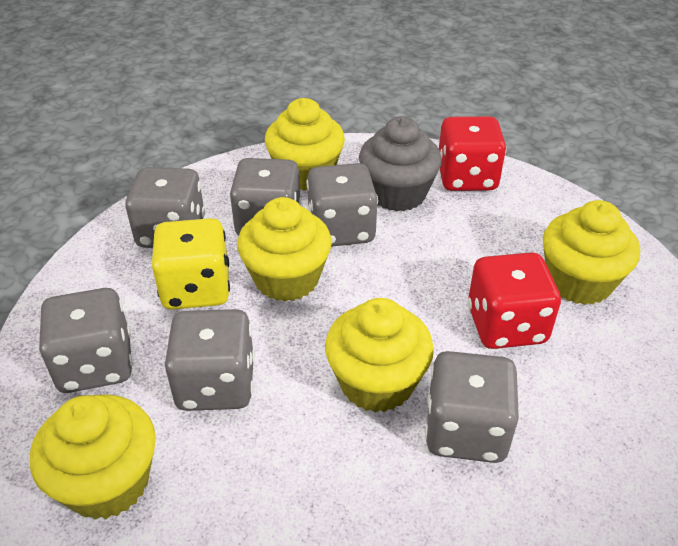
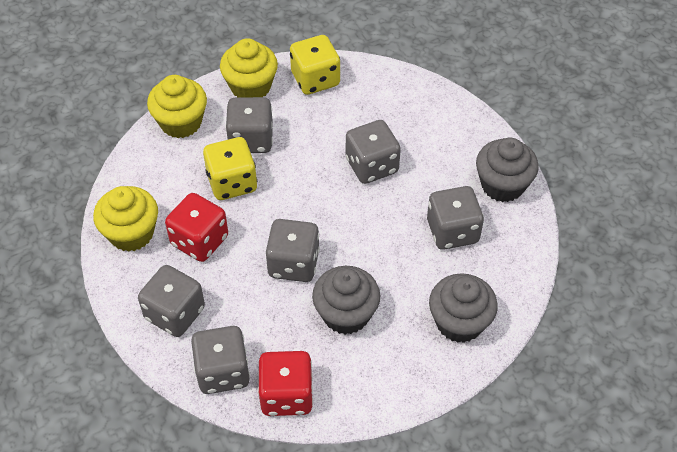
grey cupcake: 1 -> 3
yellow cupcake: 5 -> 3
yellow dice: 1 -> 2

